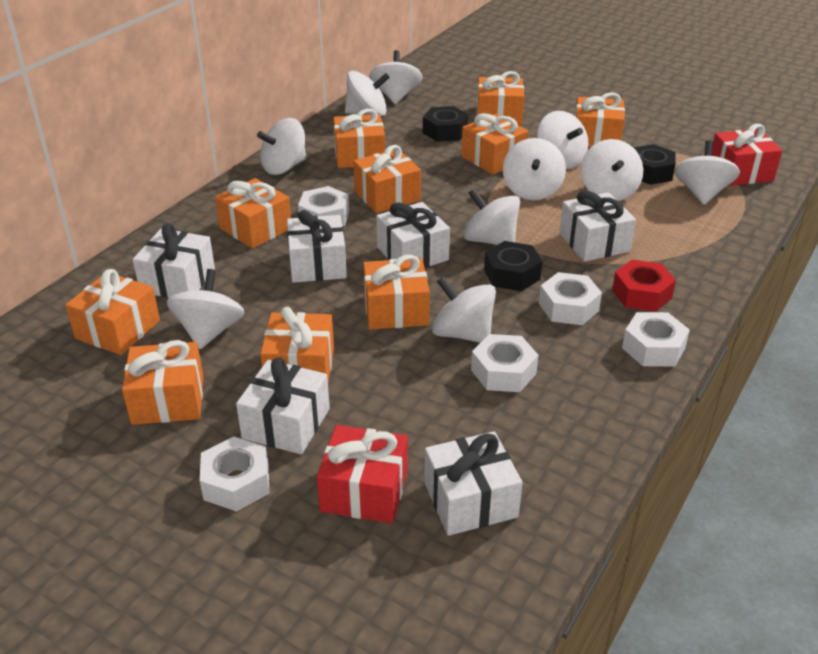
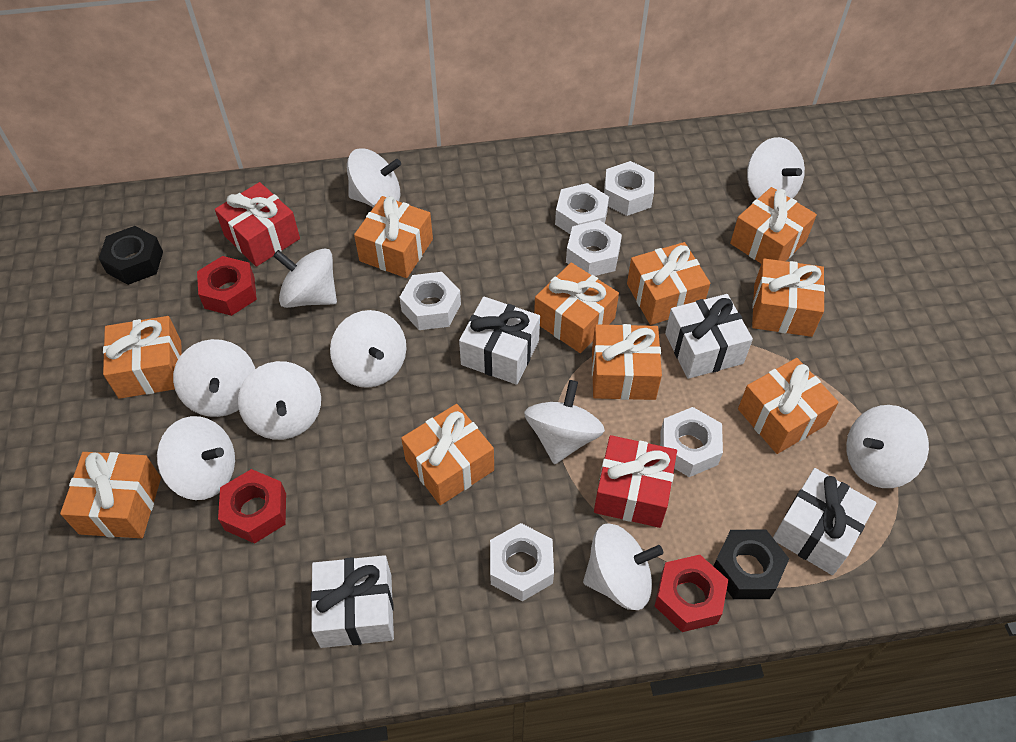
black nut: 3 -> 2
red nut: 1 -> 3
white gift: 6 -> 4
white nut: 5 -> 6

